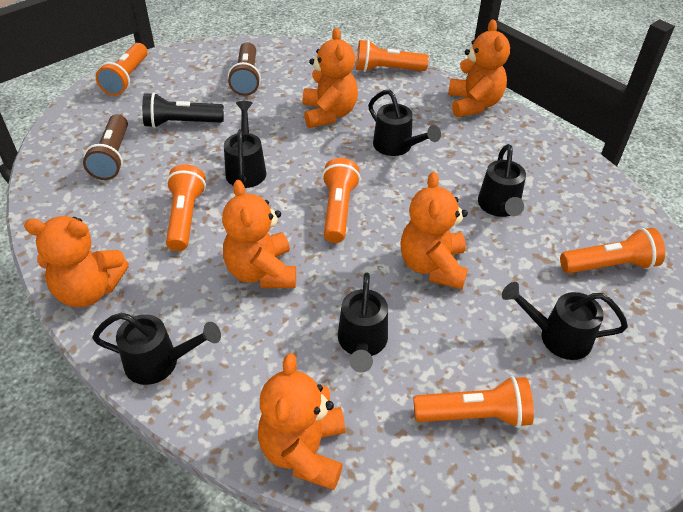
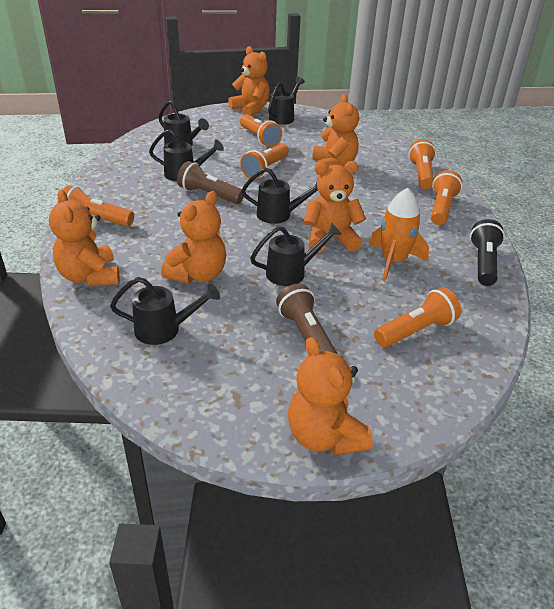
orange rocket: 0 -> 1

